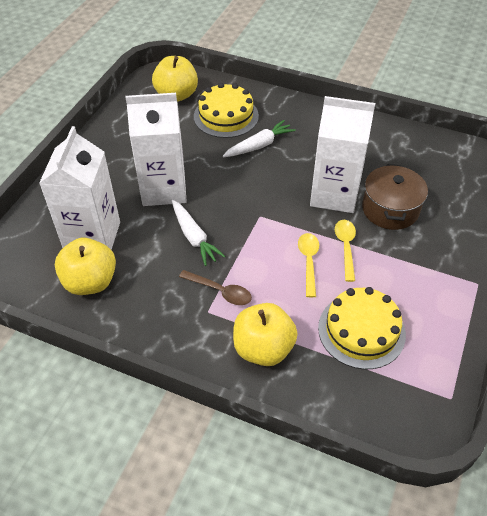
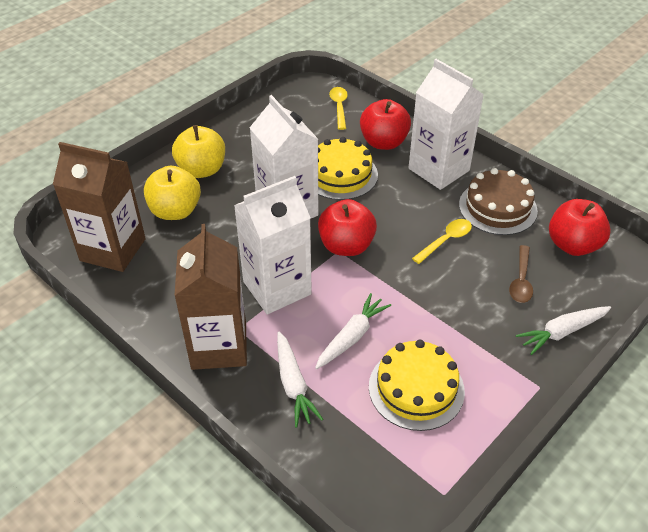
brown cake: 0 -> 1
brown carton: 0 -> 2
brown pot: 1 -> 0
red apple: 0 -> 3
white carrot: 2 -> 3
yellow apple: 3 -> 2

